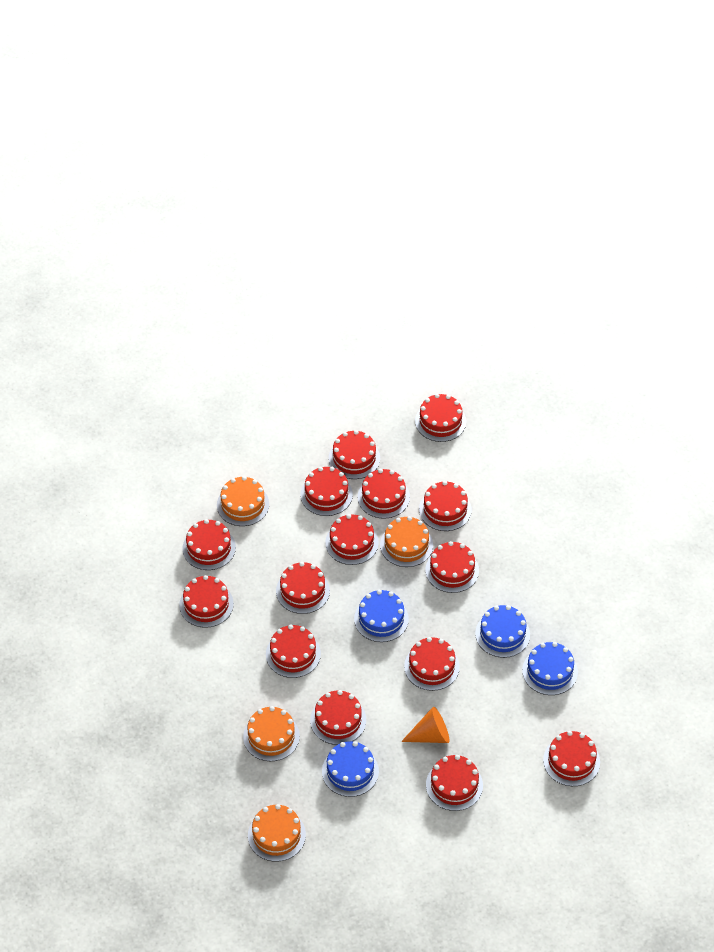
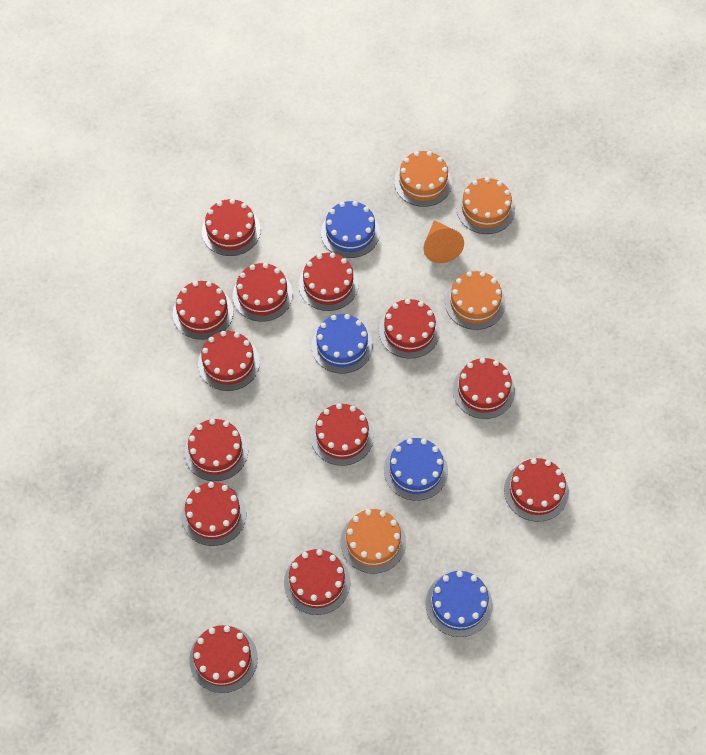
red cake: 15 -> 13

